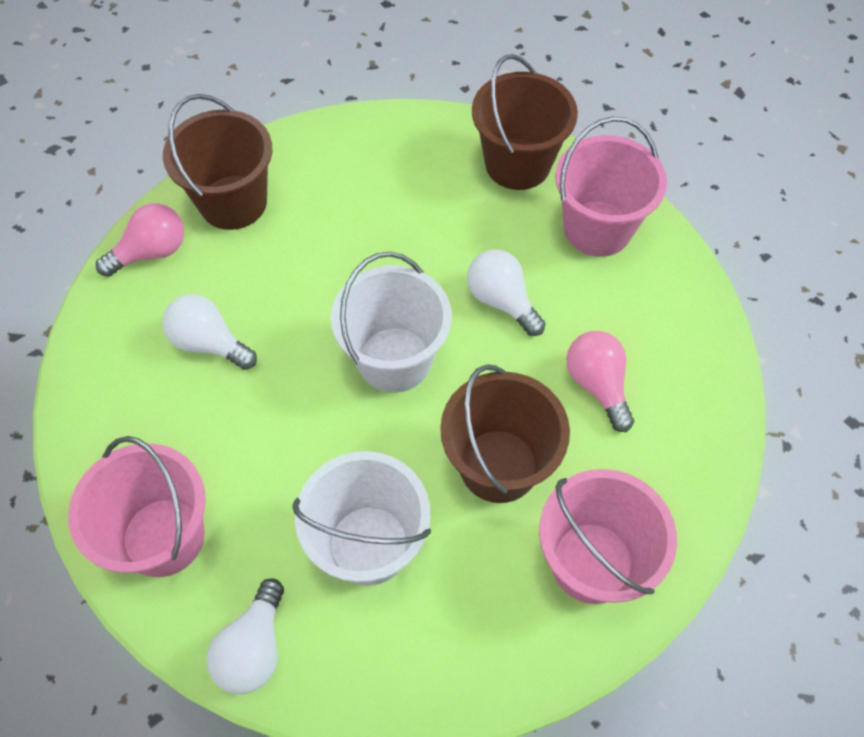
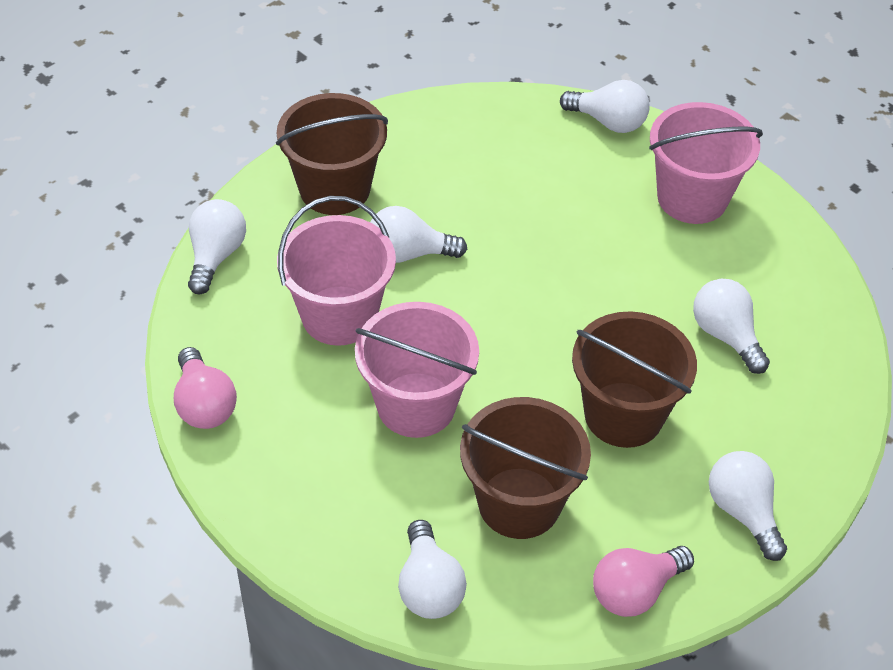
white bucket: 2 -> 0
white light bulb: 3 -> 6

